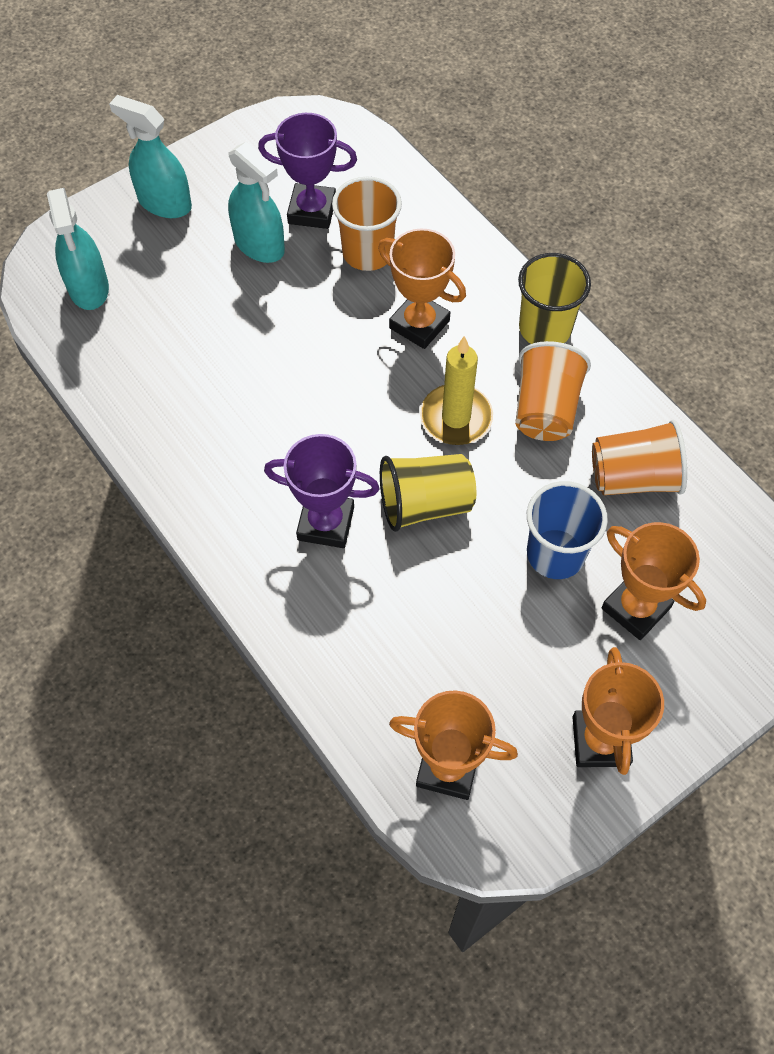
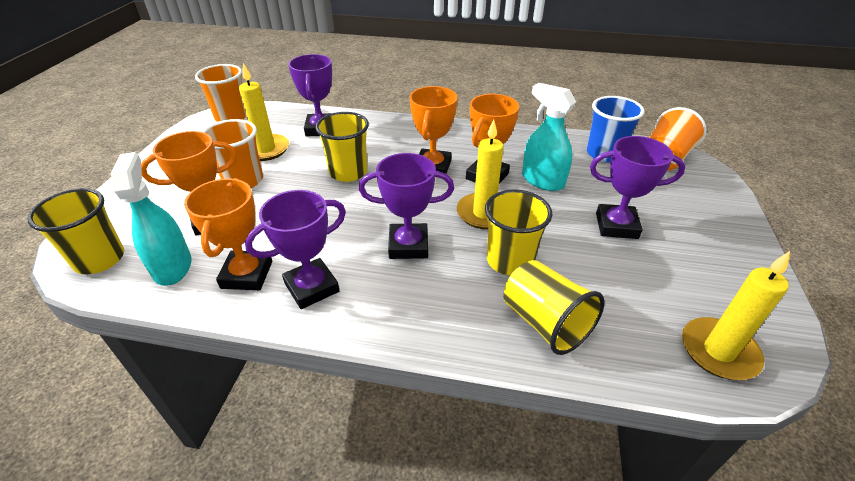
purple trophy: 2 -> 4
turquoise spray bottle: 3 -> 2
yellow candle: 1 -> 3
yellow cup: 2 -> 4

